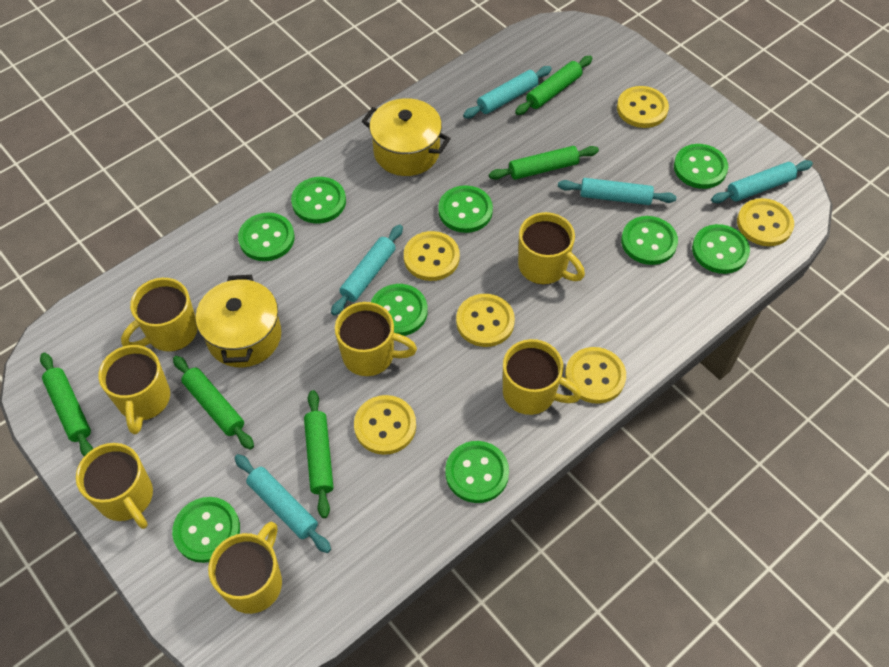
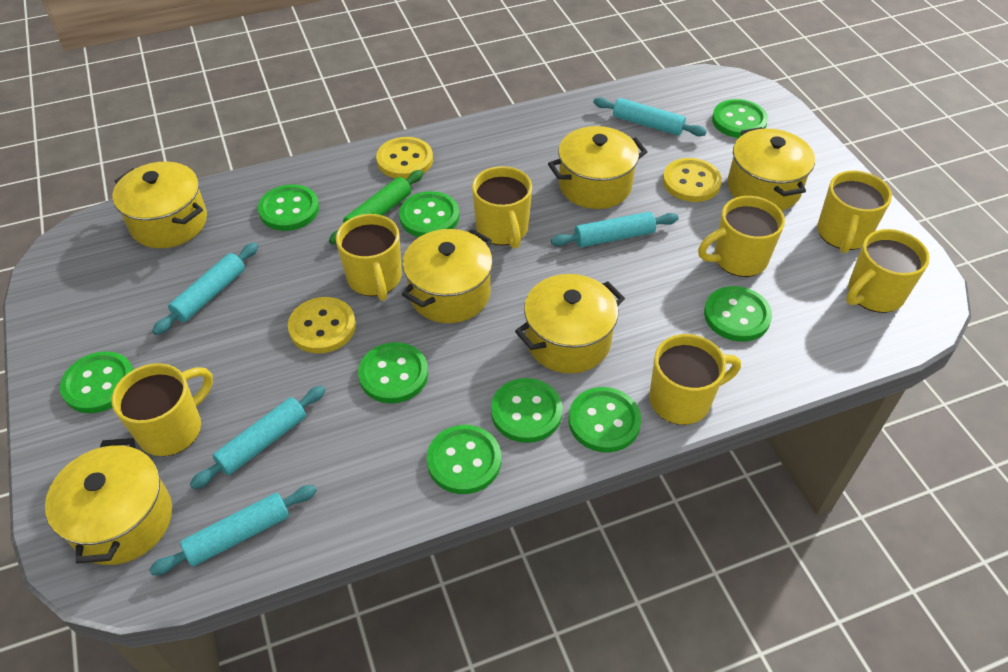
green rolling pin: 5 -> 1
yellow button: 6 -> 3
yellow pot: 2 -> 6

